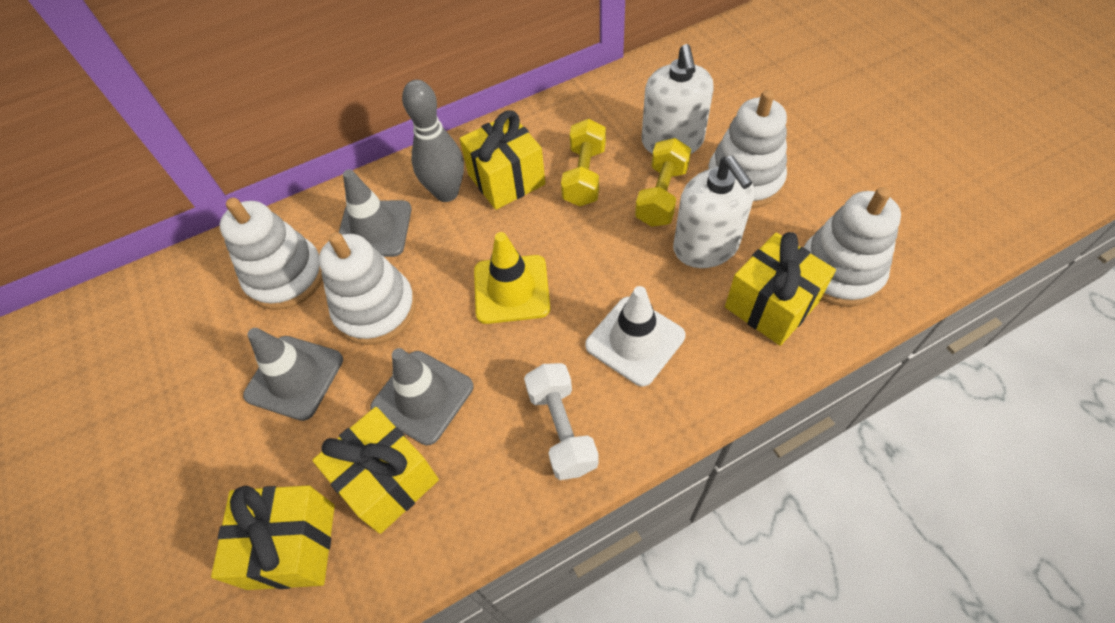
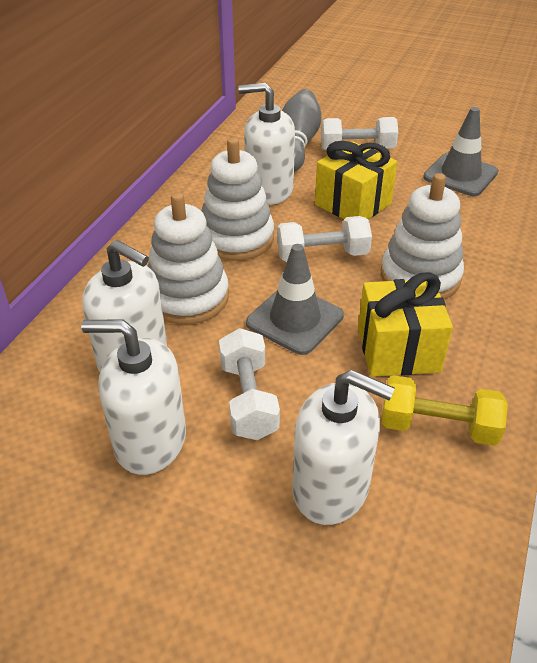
grey traffic cone: 3 -> 2
white dumbbell: 1 -> 3
white soap dispenser: 2 -> 4
white stacking toy: 4 -> 3
white traffic cone: 1 -> 0
yellow dumbbell: 2 -> 1
yellow gift: 4 -> 2
yellow traffic cone: 1 -> 0

